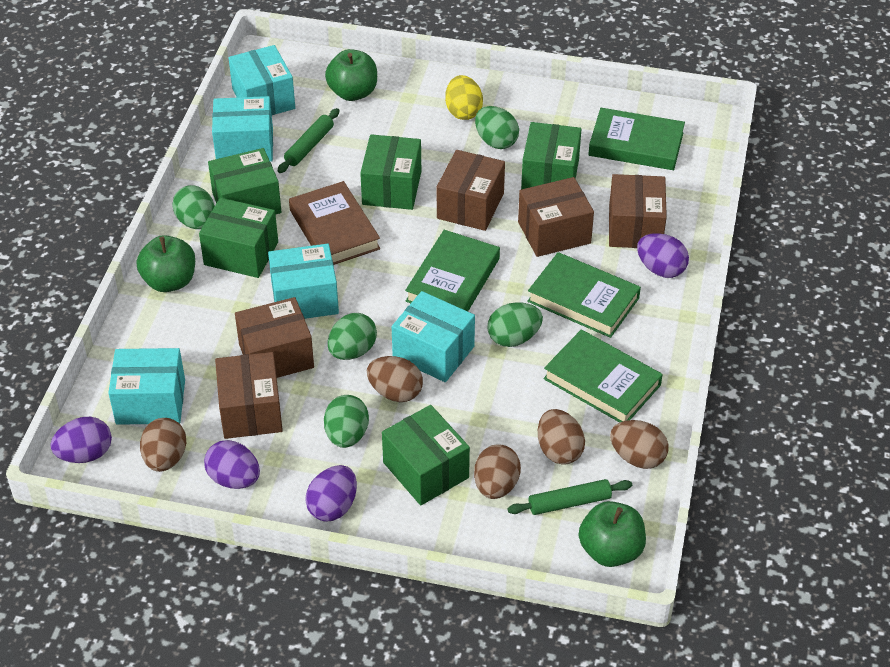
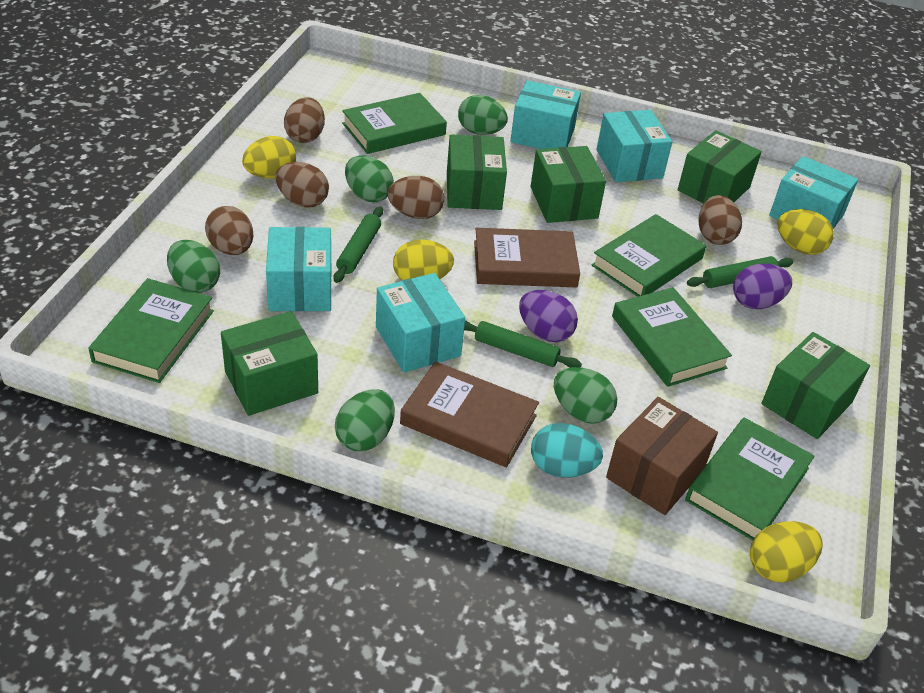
brown book: 1 -> 2
brown box: 5 -> 1
green apple: 3 -> 0
green book: 4 -> 5
green rolling pin: 2 -> 3
purple egg: 4 -> 2
turquoise egg: 0 -> 1
yellow egg: 1 -> 4

